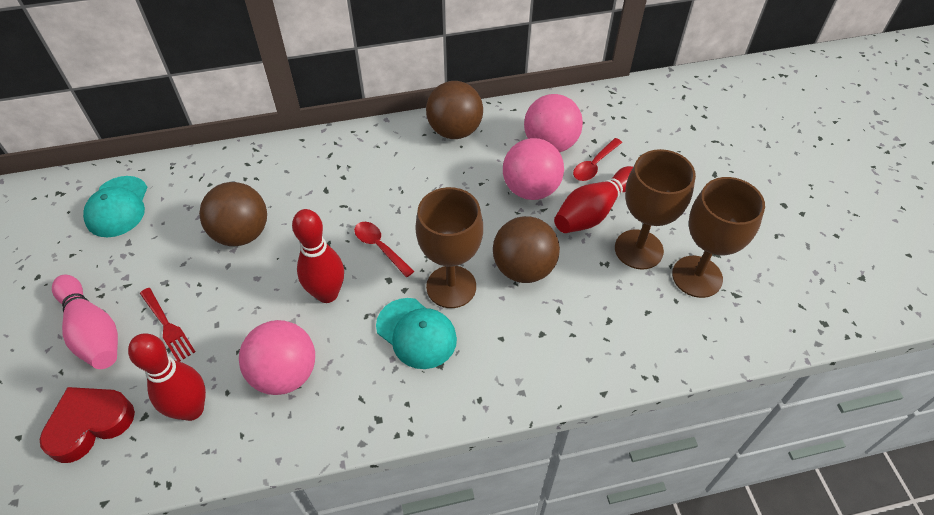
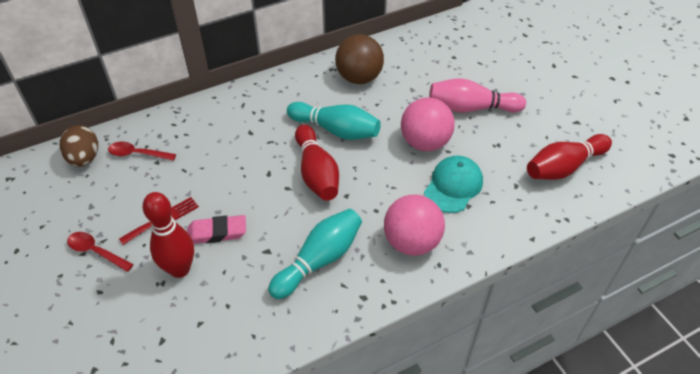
brown ball: 3 -> 1
brown egg: 0 -> 1
brown goblet: 3 -> 0
pink ball: 3 -> 2
pink eraser: 0 -> 1
red heart: 1 -> 0
turquoise bowling pin: 0 -> 2
turquoise cap: 2 -> 1

